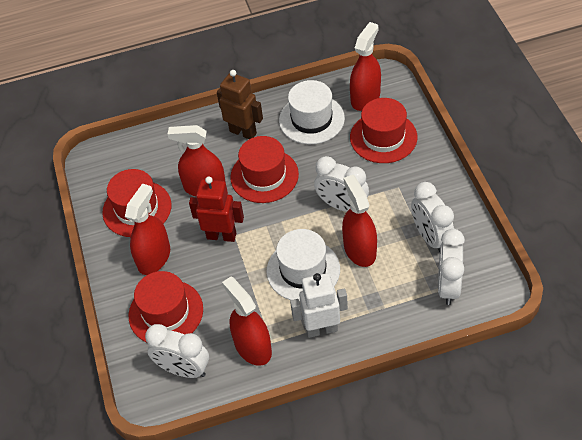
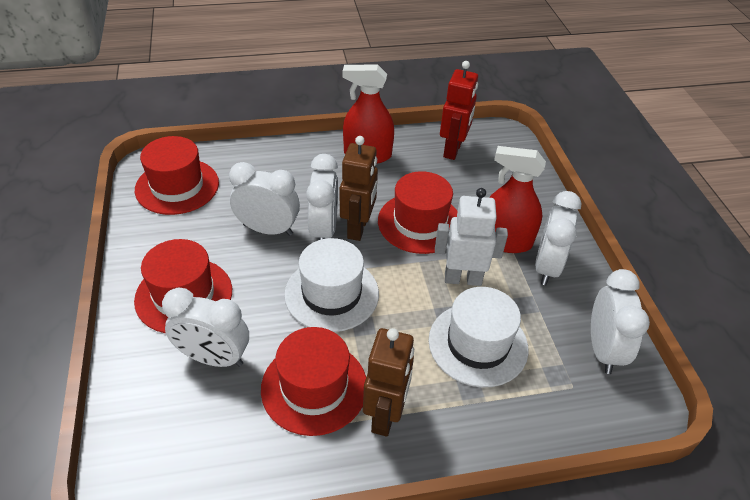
brown robot: 1 -> 2
red spray bottle: 5 -> 2
white clock: 4 -> 5

